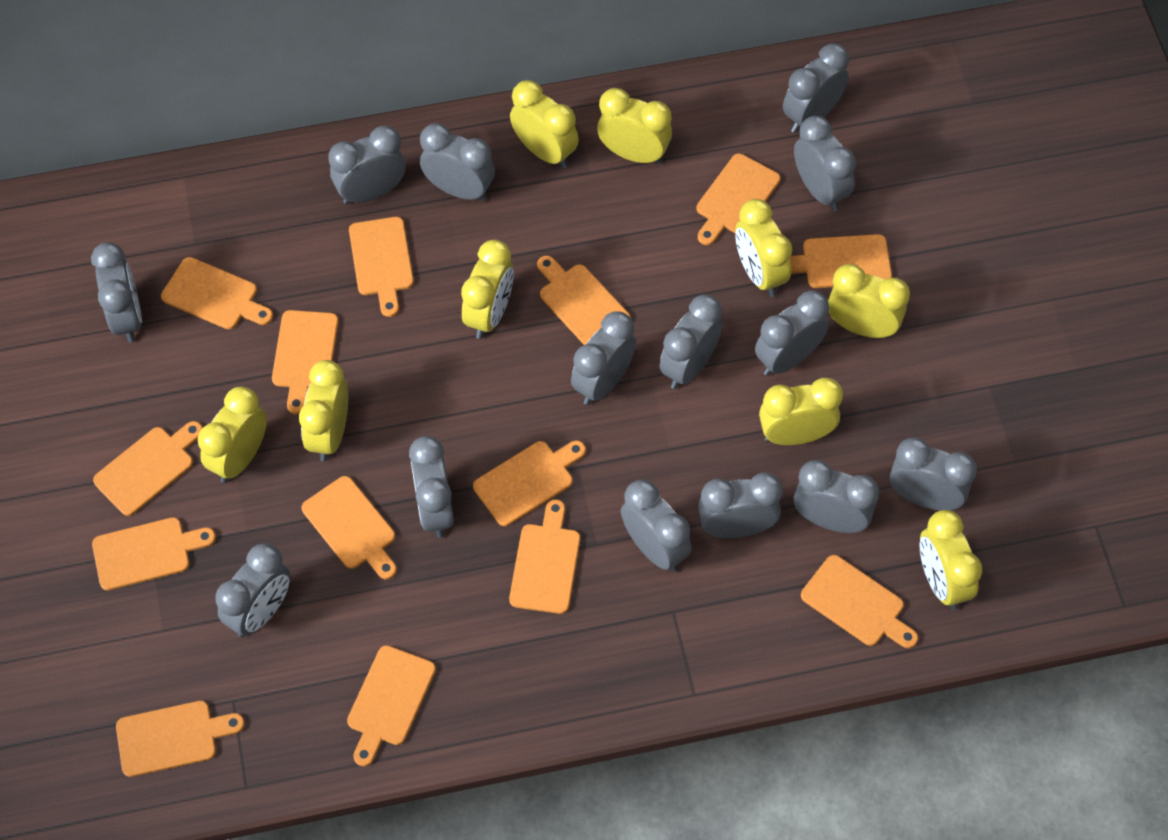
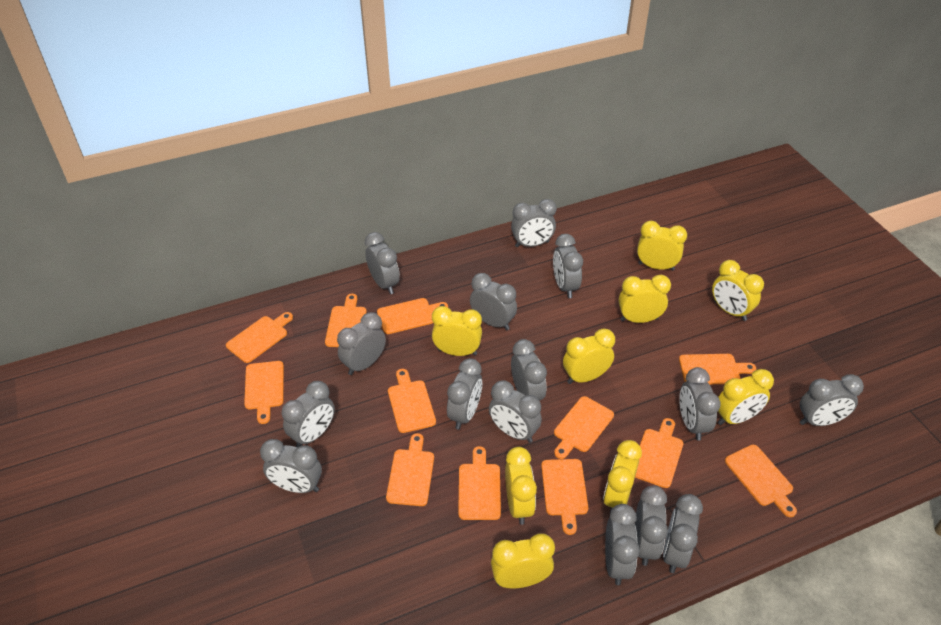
grey clock: 14 -> 15
orange cutting board: 14 -> 12

